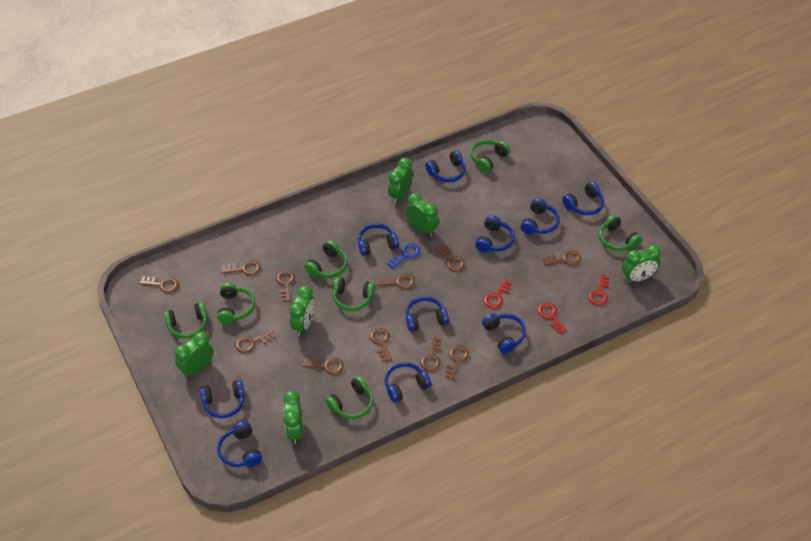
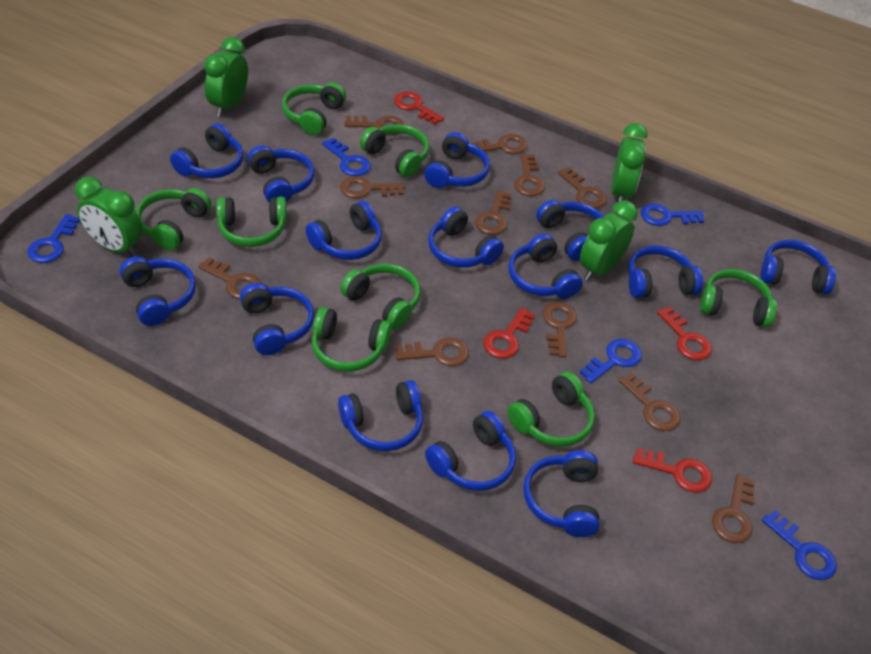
blue headphones: 10 -> 14
blue key: 1 -> 5
green clock: 6 -> 4
green headphones: 7 -> 8
red key: 3 -> 4

